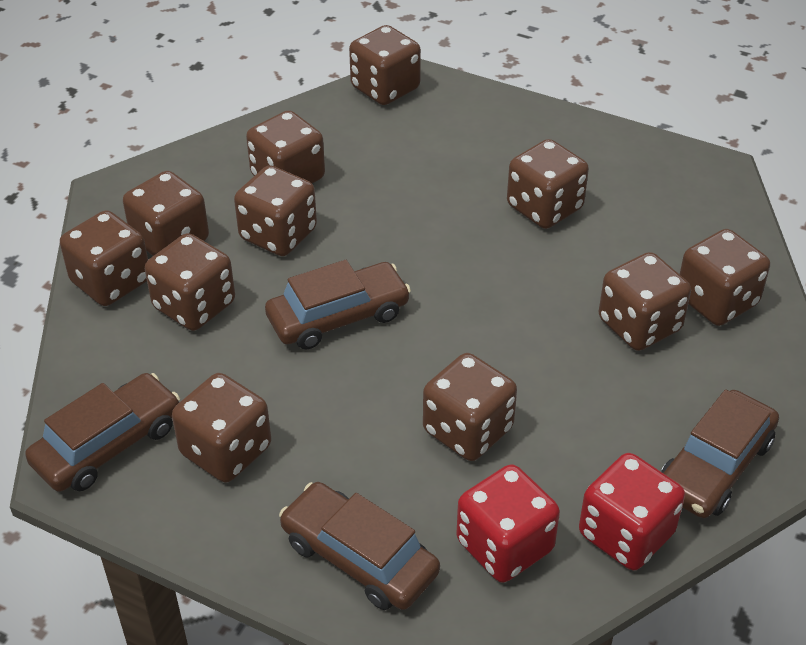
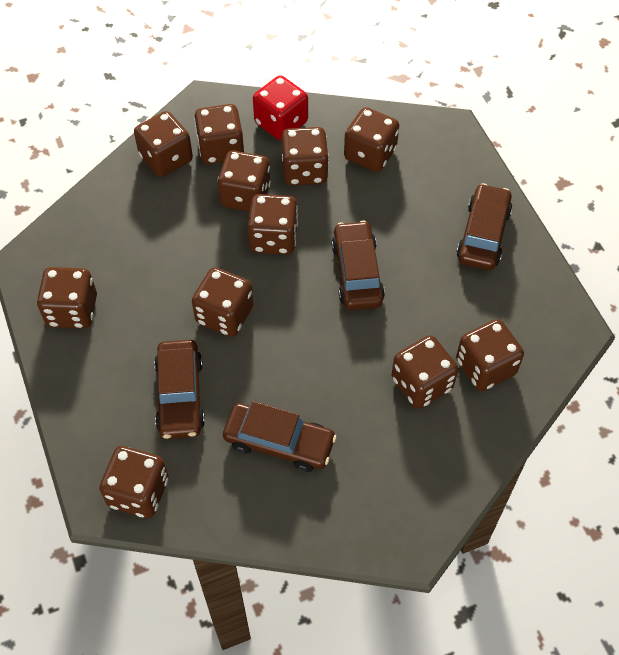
red dice: 2 -> 1

